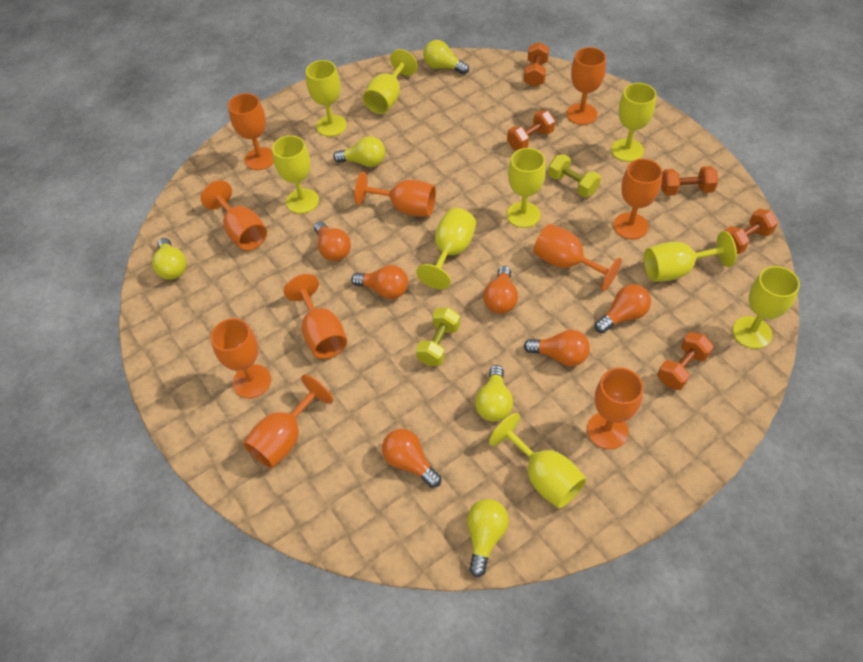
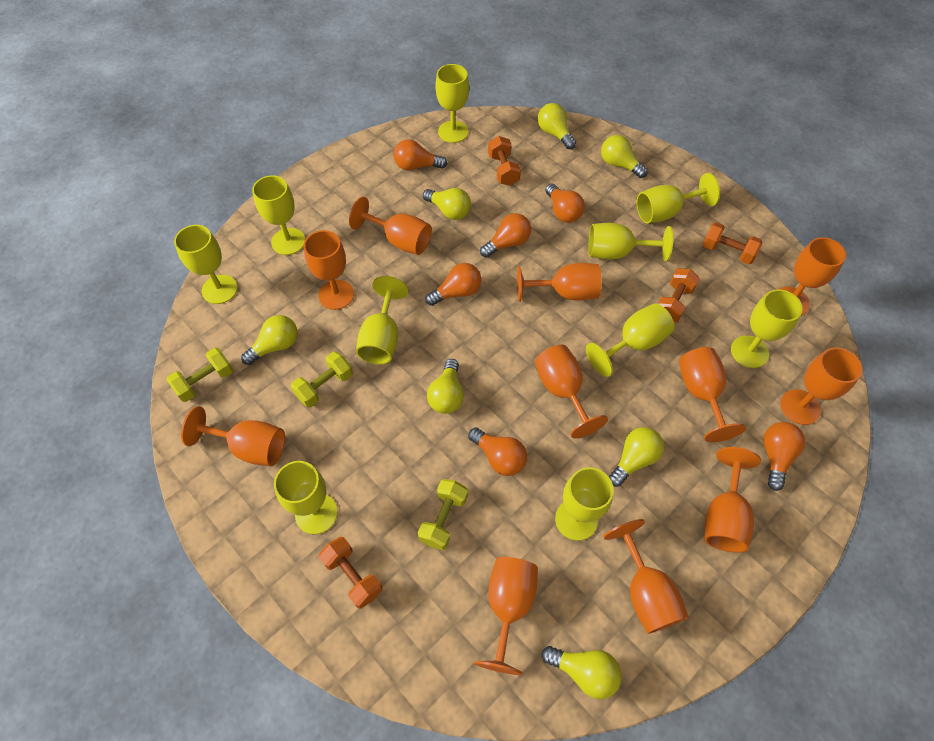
orange dumbbell: 5 -> 4
orange goblet: 10 -> 11
yellow dumbbell: 2 -> 3
yellow goblet: 9 -> 10
yellow light bulb: 5 -> 7

